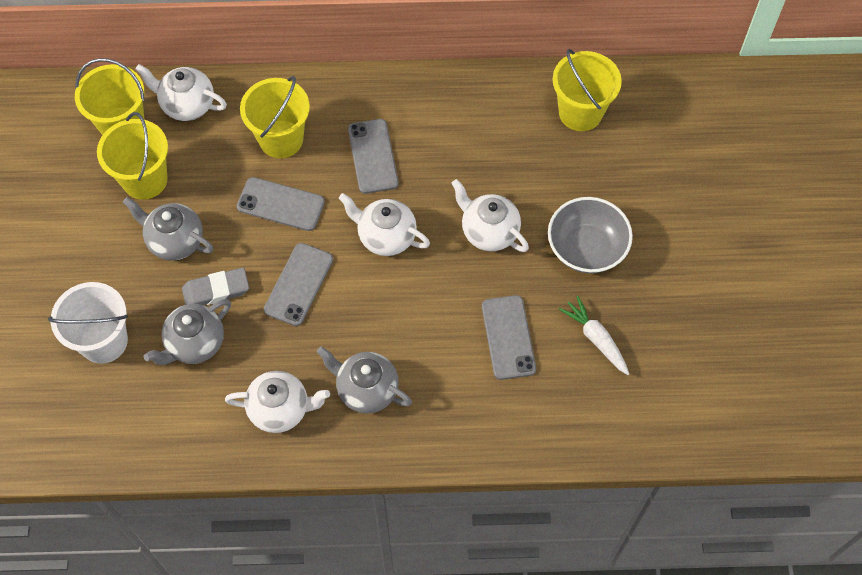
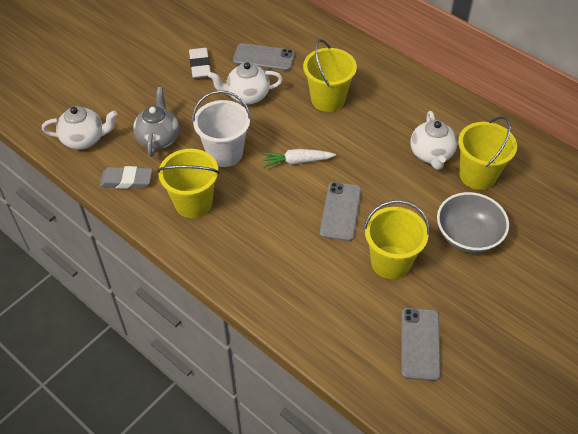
grey phone: 4 -> 3
grey teapot: 3 -> 1
white eraser: 0 -> 1
white teapot: 4 -> 3

